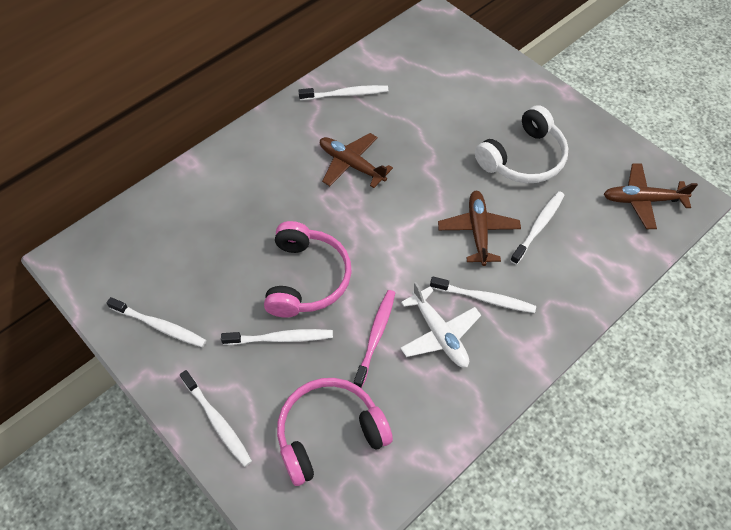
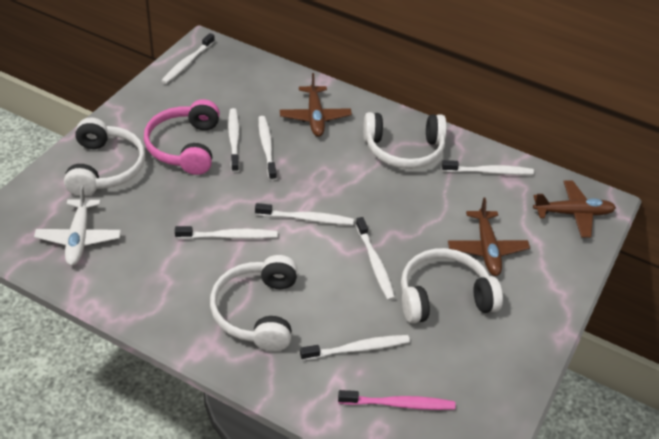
pink headphones: 2 -> 1
white headphones: 1 -> 4
white toothbrush: 6 -> 8

